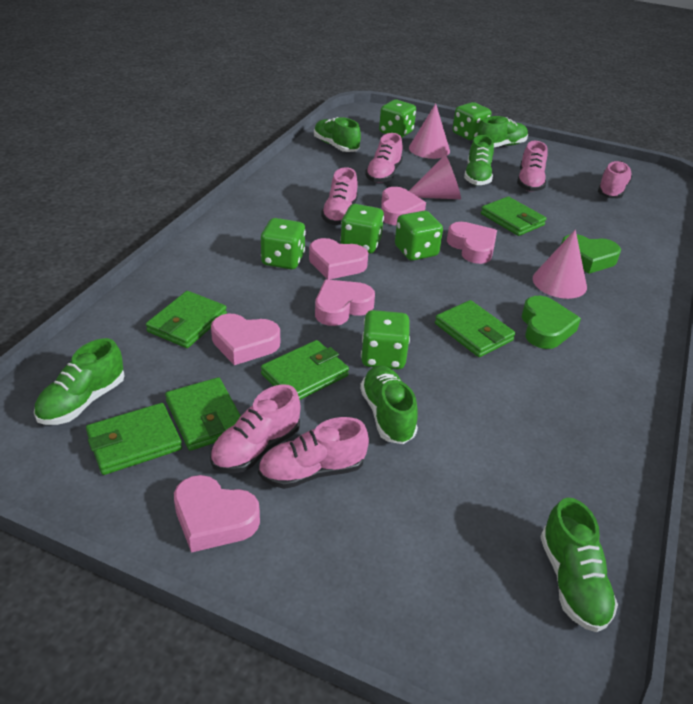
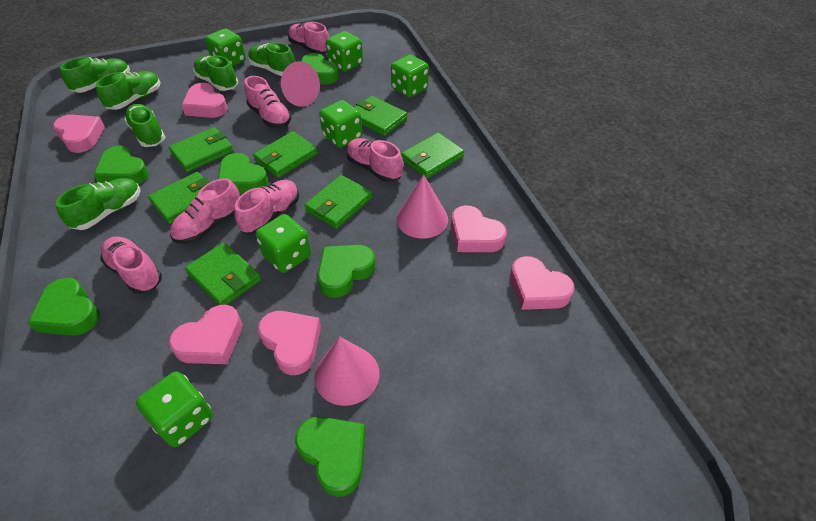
green heart: 2 -> 6
green wallet: 6 -> 7

